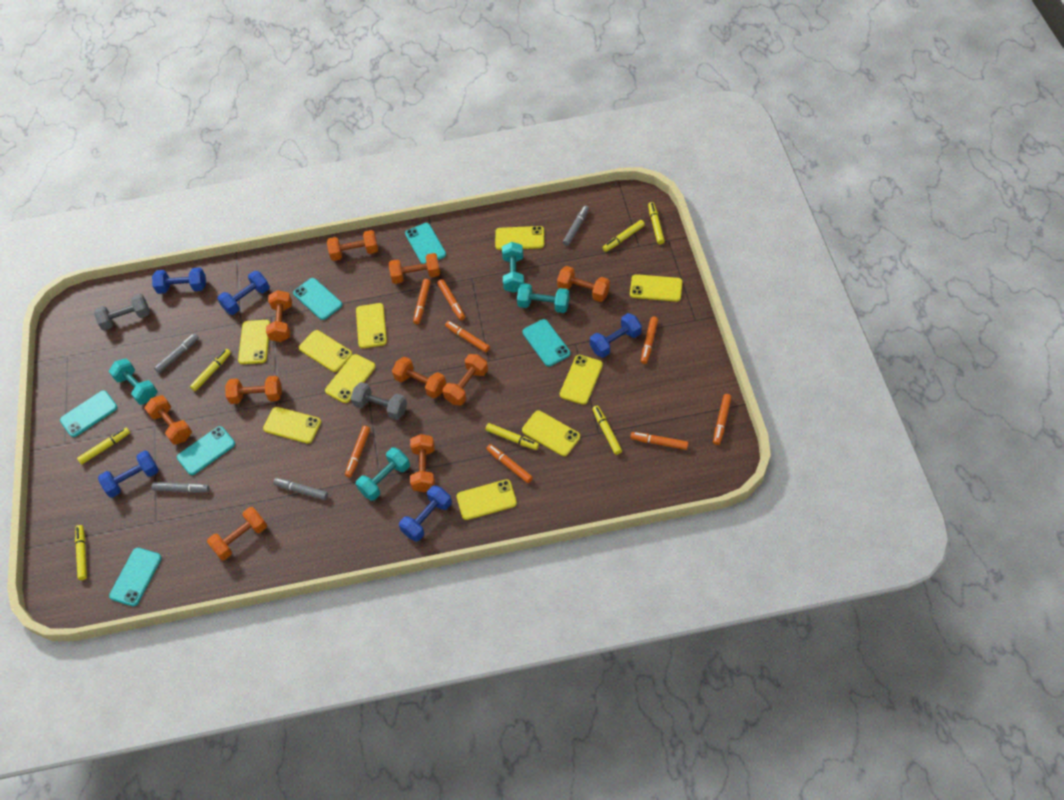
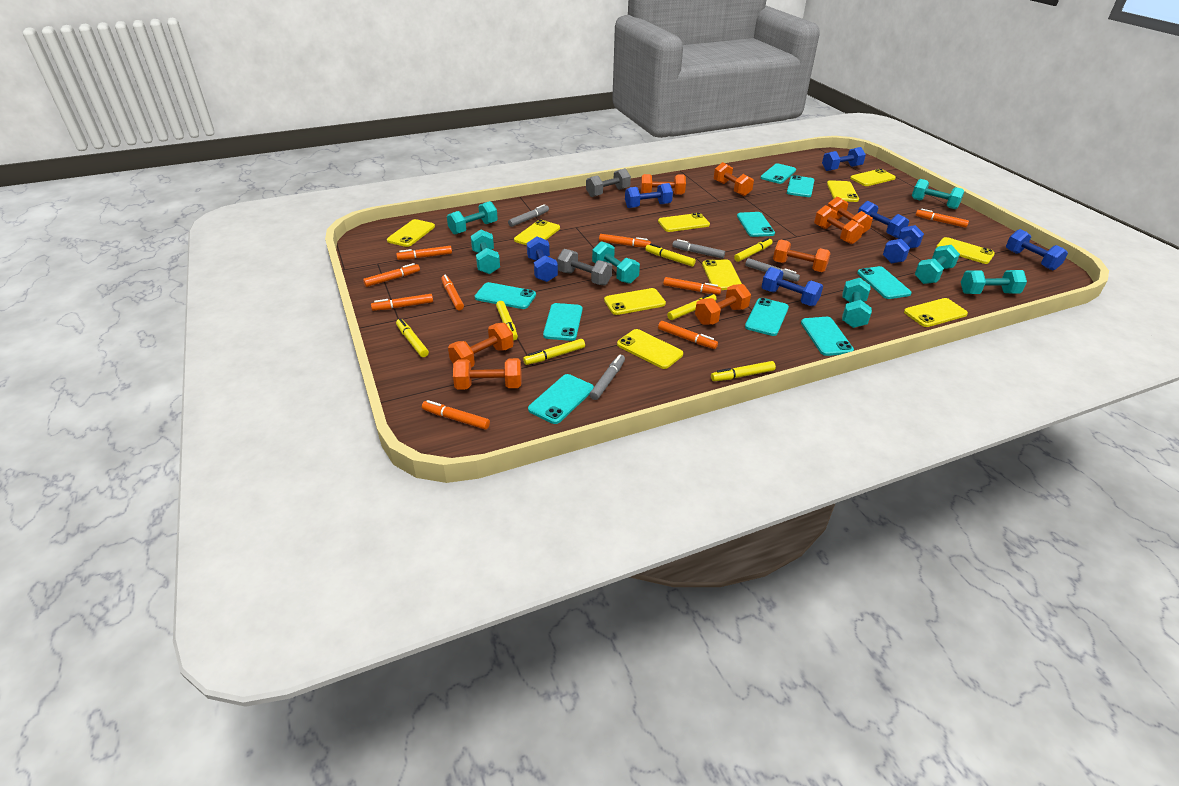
blue dumbbell: 5 -> 7
orange dumbbell: 10 -> 8
orange marker: 8 -> 9
turquoise dumbbell: 4 -> 7
turquoise phone: 6 -> 9

